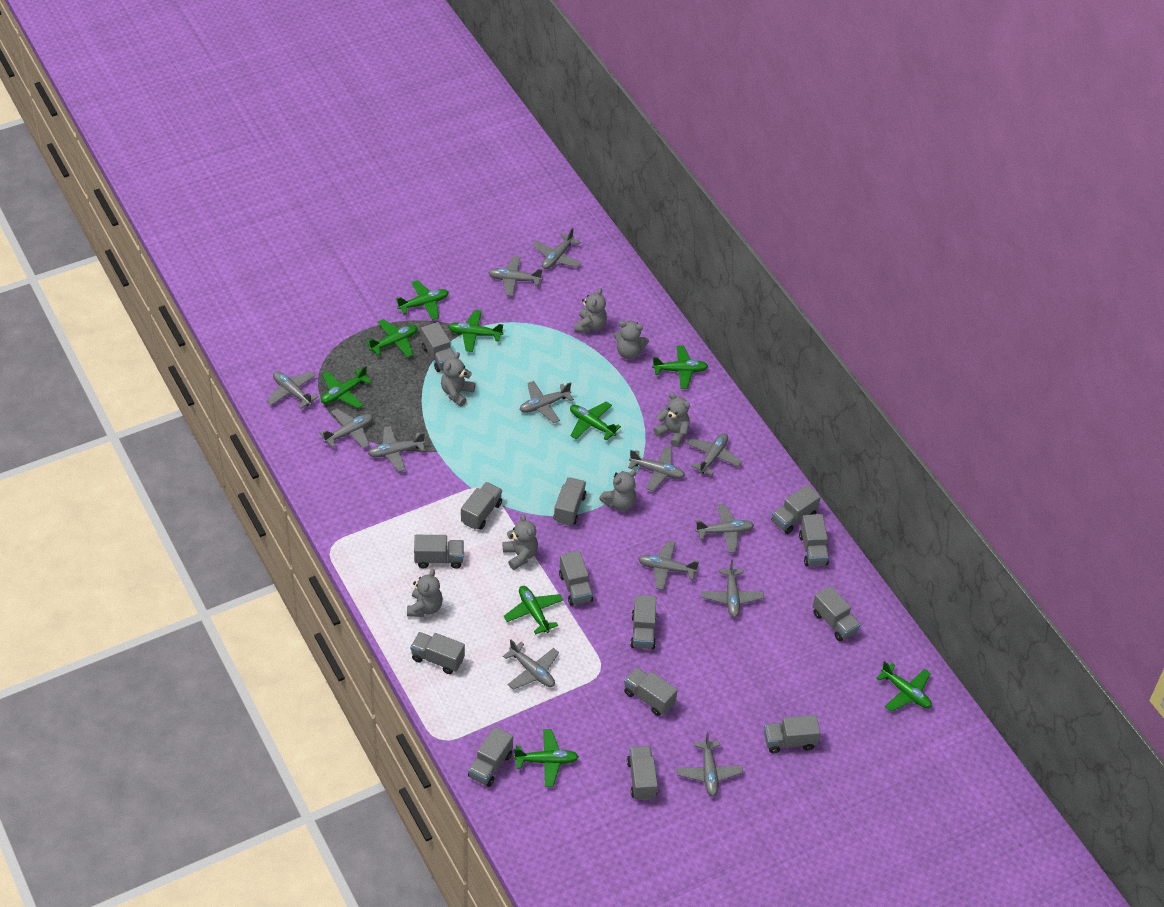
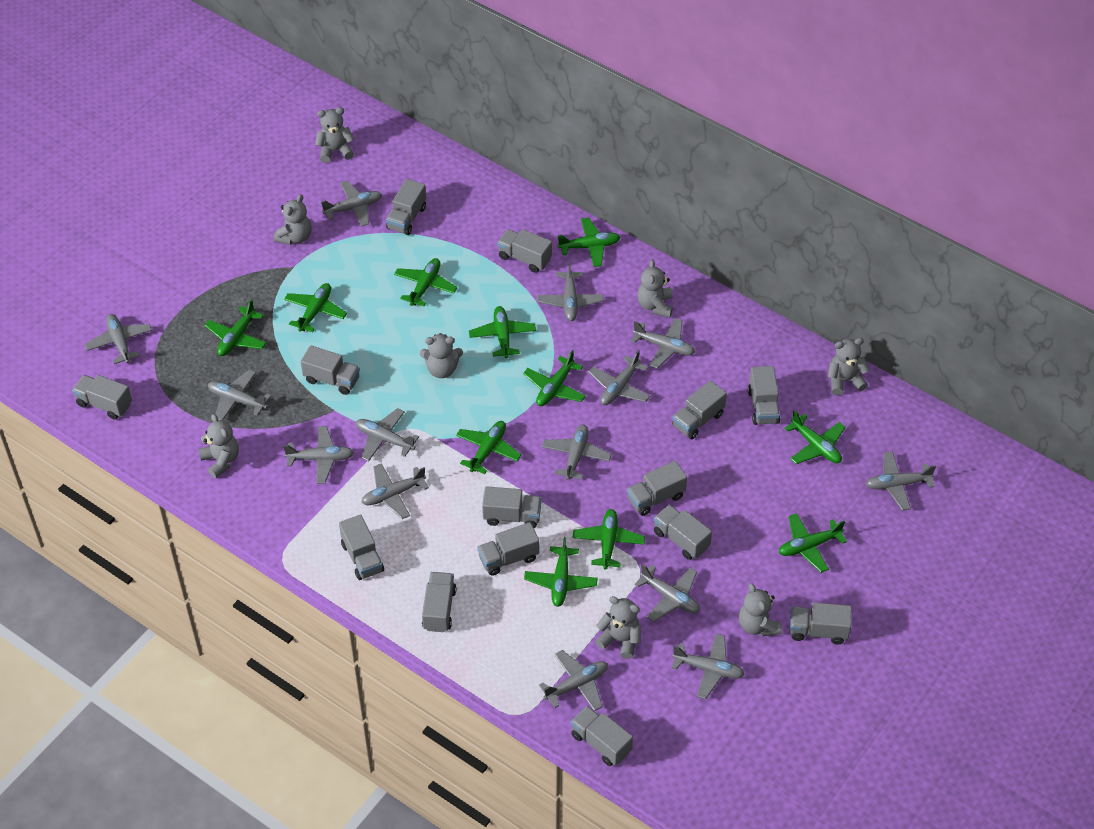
green plane: 9 -> 11
grey plane: 13 -> 14
grey teddy bear: 7 -> 8

